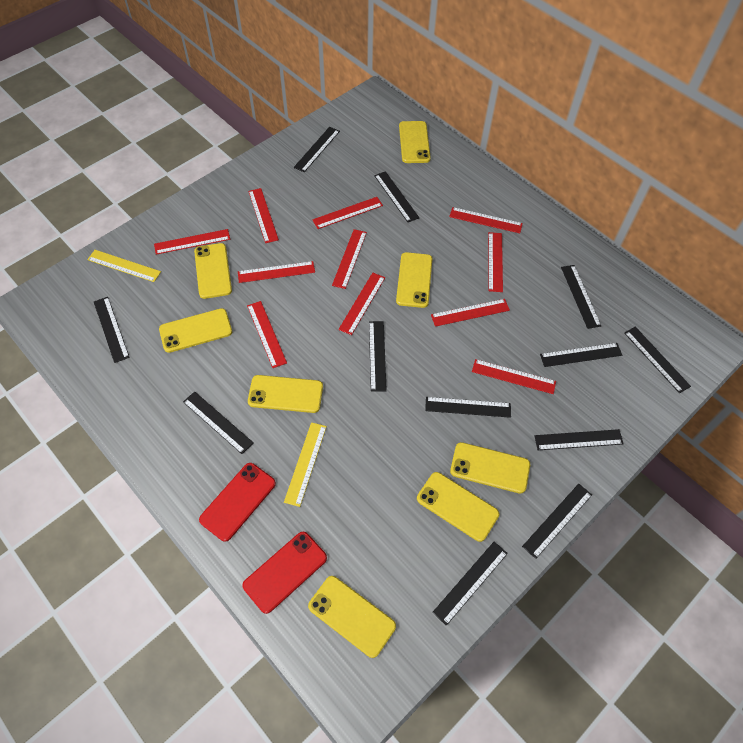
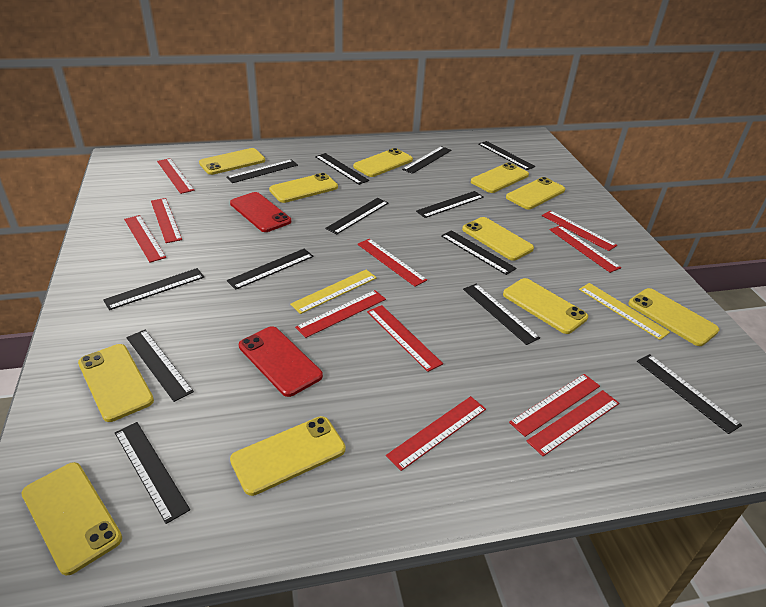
black ruler: 12 -> 13
yellow phone: 8 -> 11

